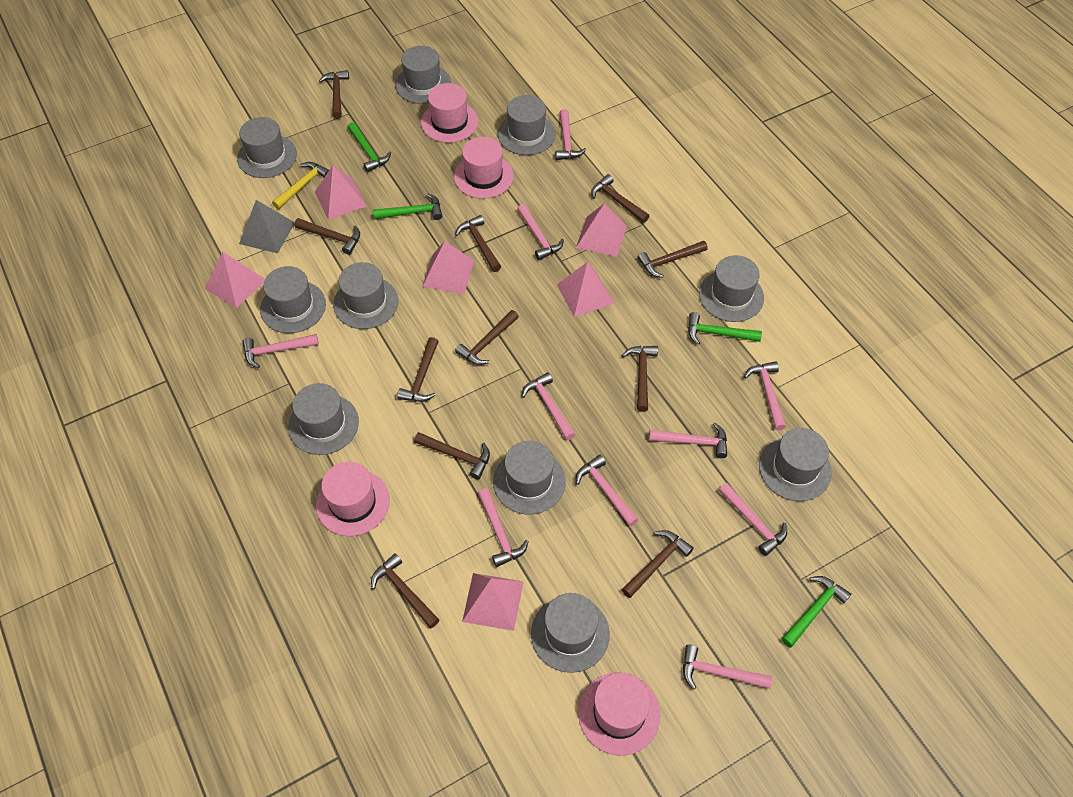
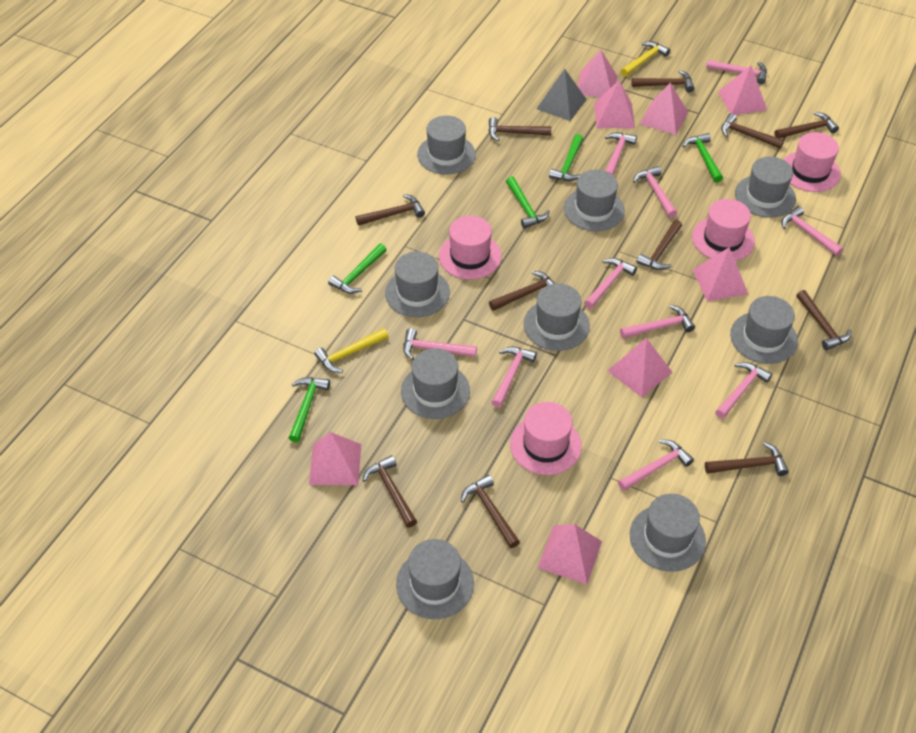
green hammer: 4 -> 5
grey hat: 10 -> 9
pink pyramid: 6 -> 8
yellow hammer: 1 -> 2

